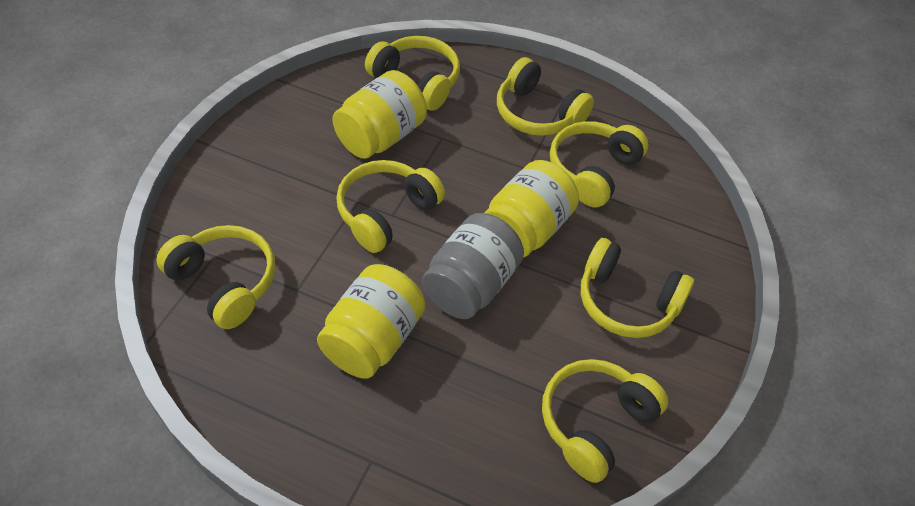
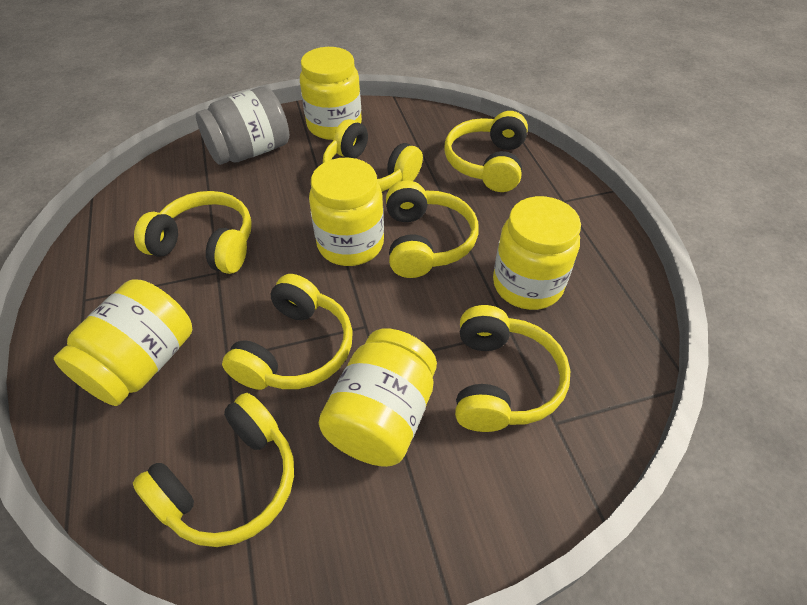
yellow jar: 3 -> 5

